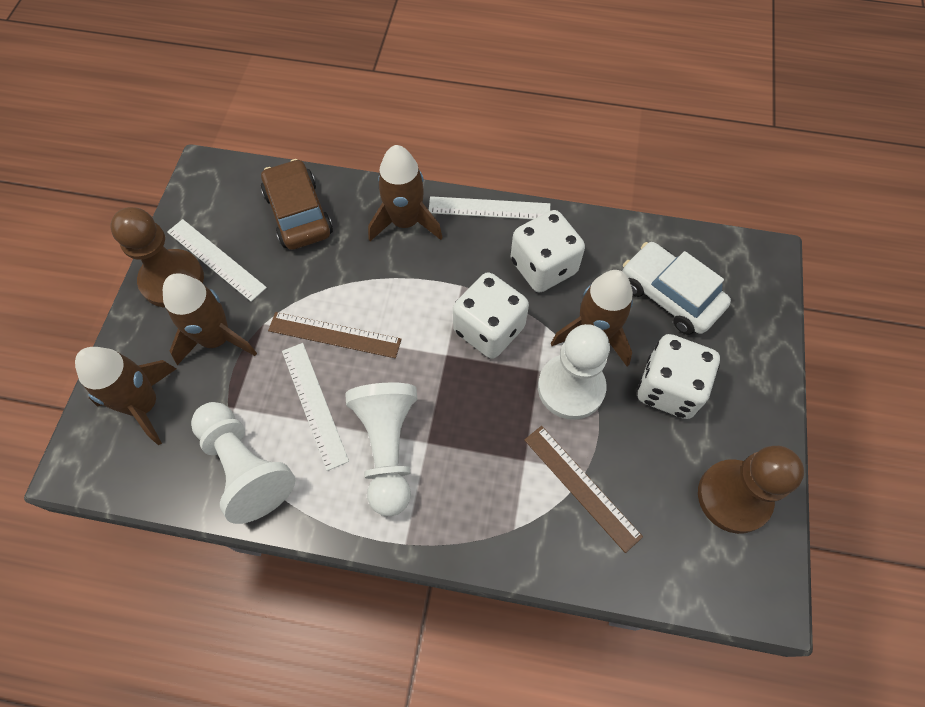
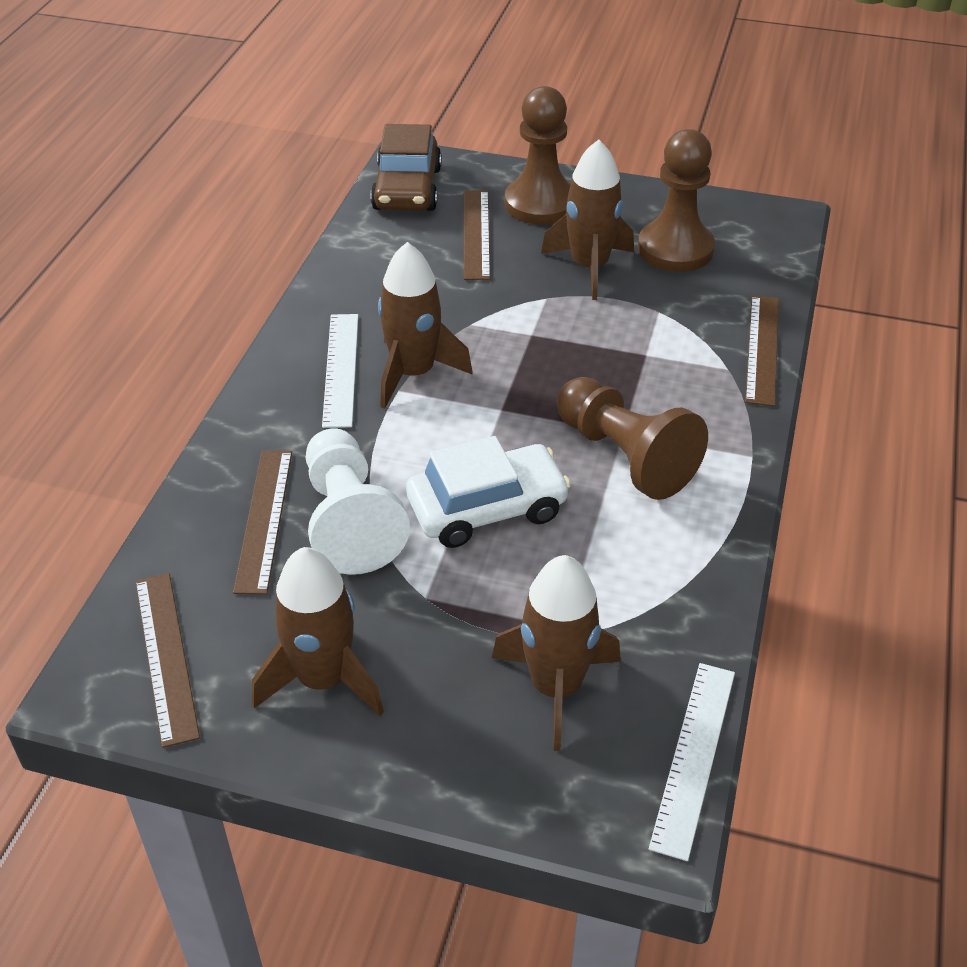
brown pawn: 2 -> 3
brown ruler: 2 -> 4
white dice: 3 -> 0
white pawn: 3 -> 1
white ruler: 3 -> 2

